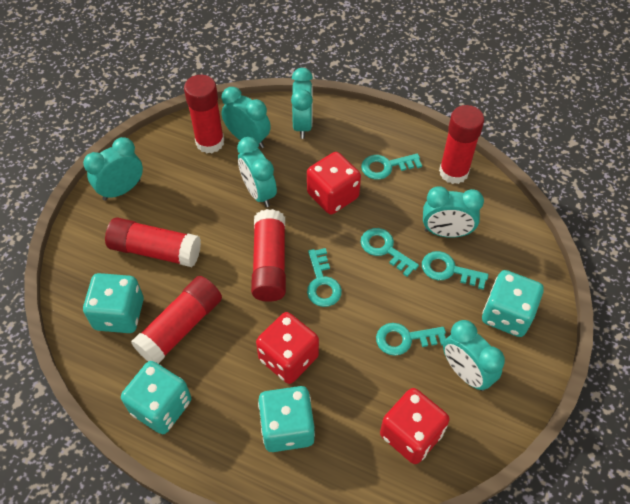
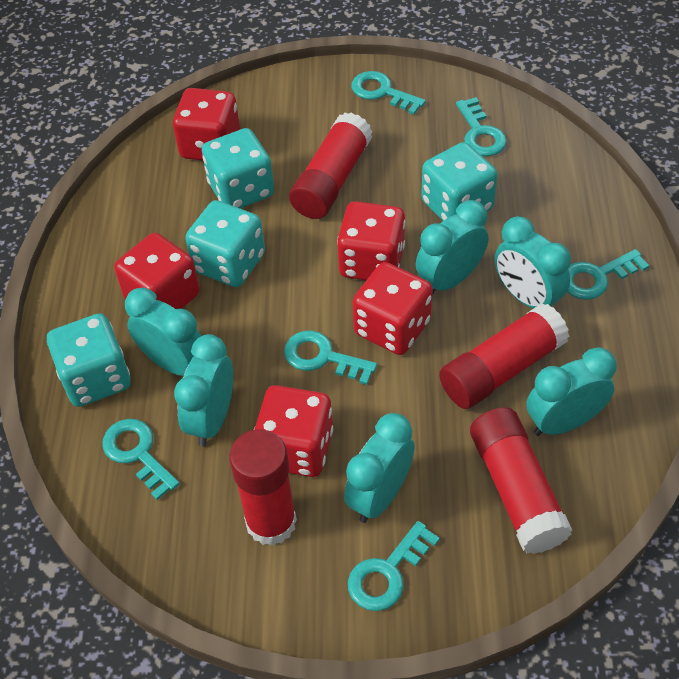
red dice: 3 -> 5
red glue stick: 5 -> 4
turquoise key: 5 -> 6

